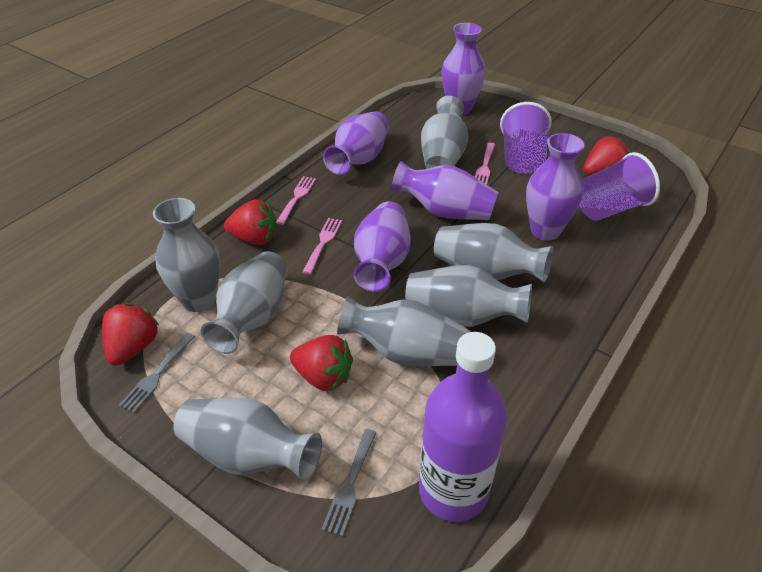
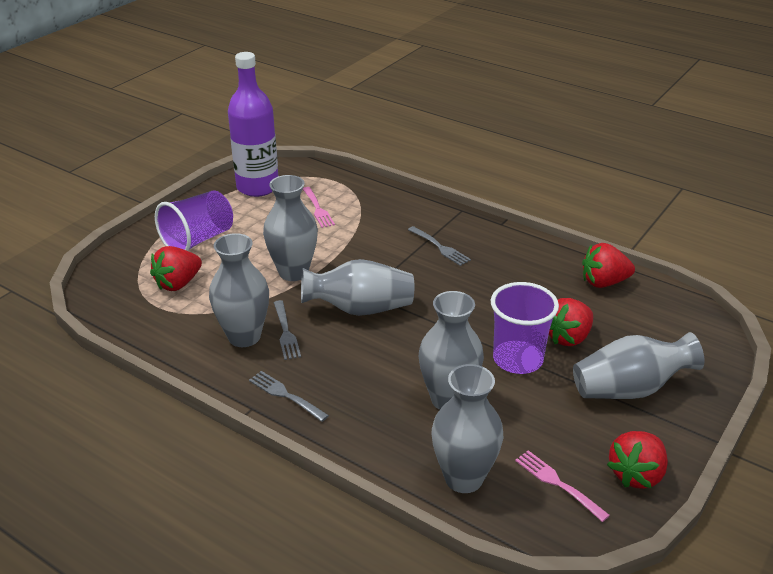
grey fork: 2 -> 3
grey vase: 7 -> 6
pink fork: 3 -> 2
purple vase: 5 -> 0

